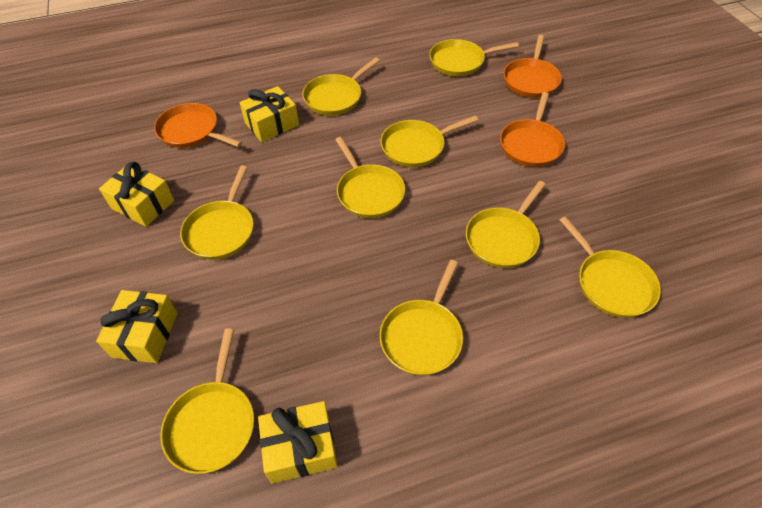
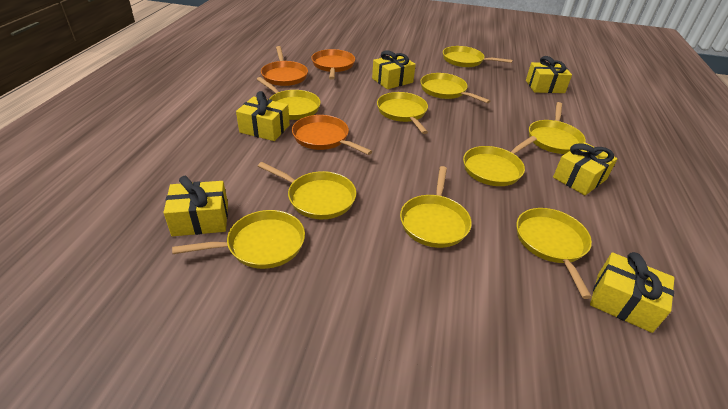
yellow gift: 4 -> 6
yellow pan: 9 -> 10

